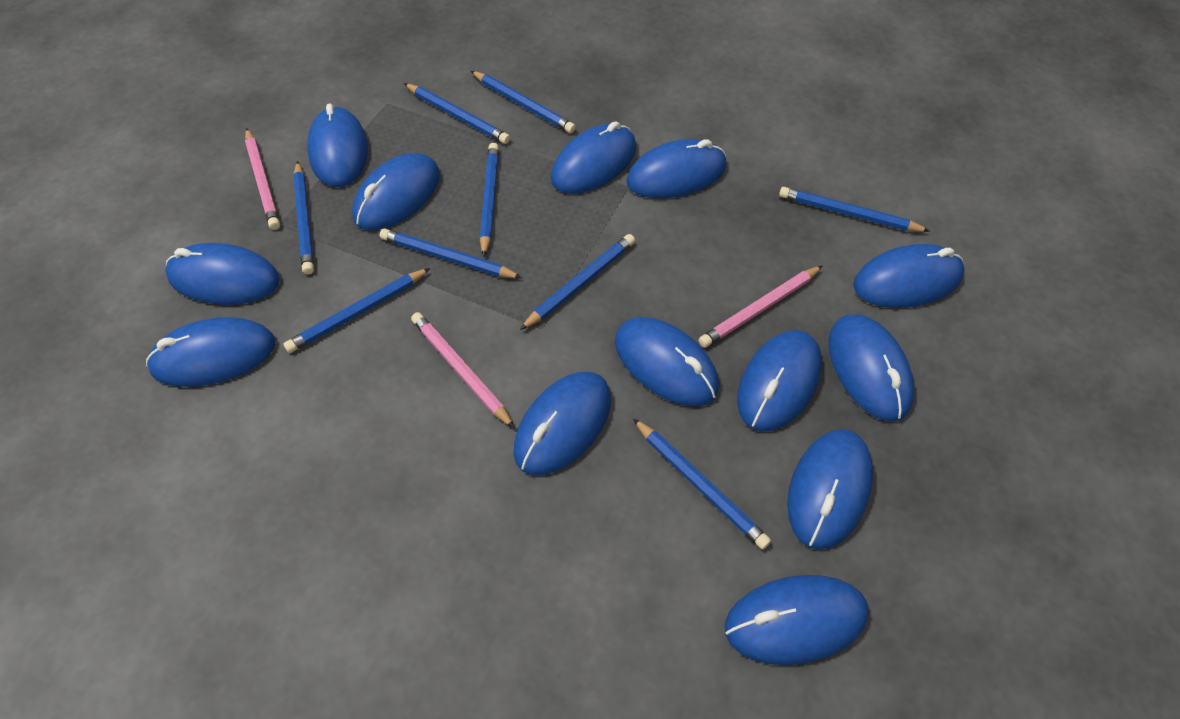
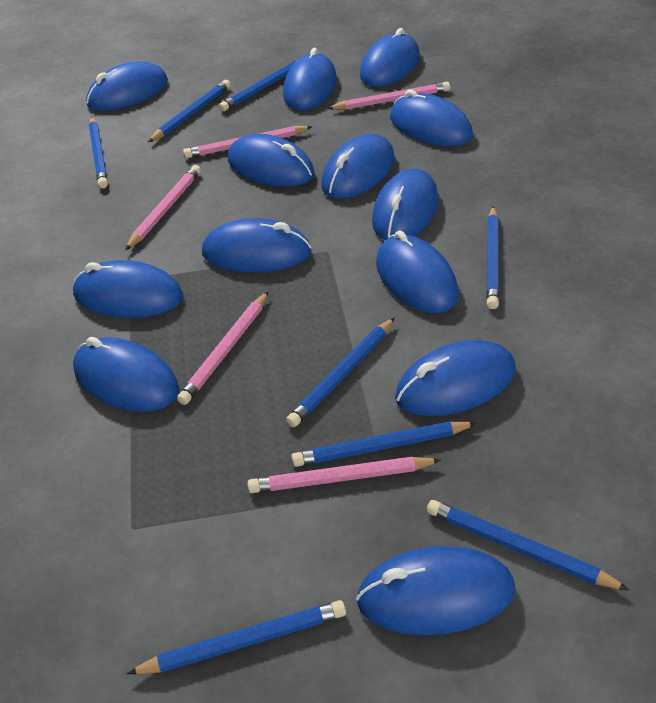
blue pencil: 9 -> 8
pink pencil: 3 -> 5

